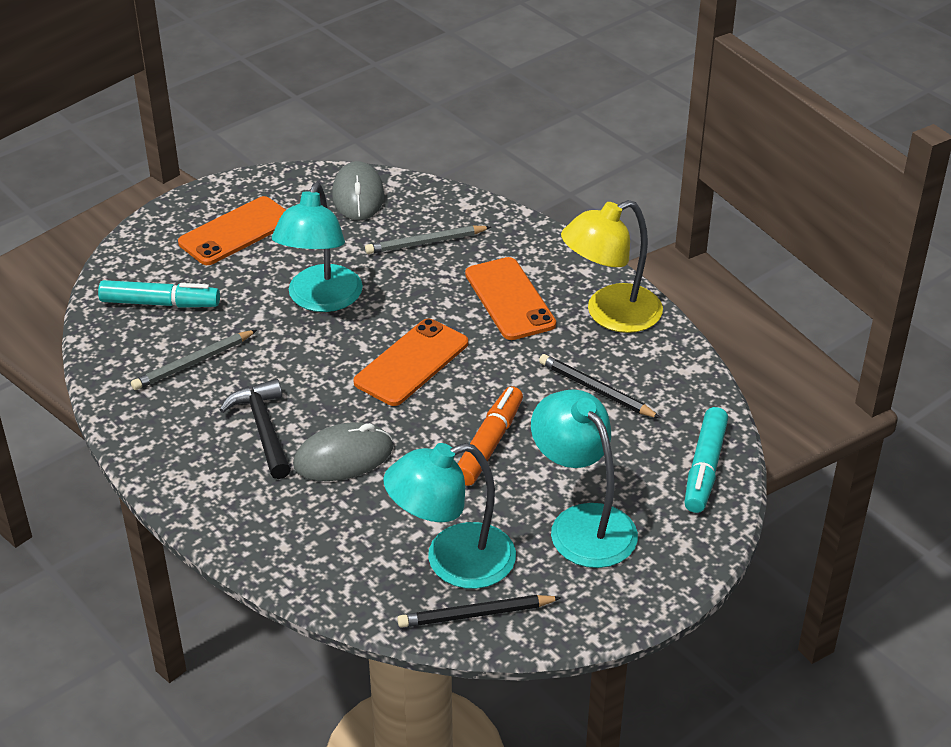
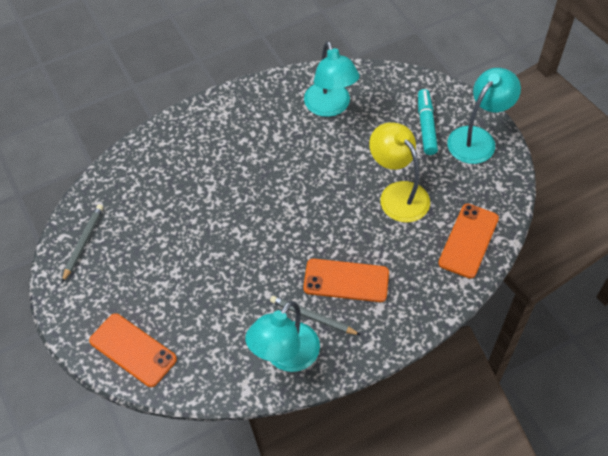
black hammer: 1 -> 0
black pencil: 2 -> 0
grey mouse: 2 -> 0
orange marker: 1 -> 0
turquoise marker: 2 -> 1

